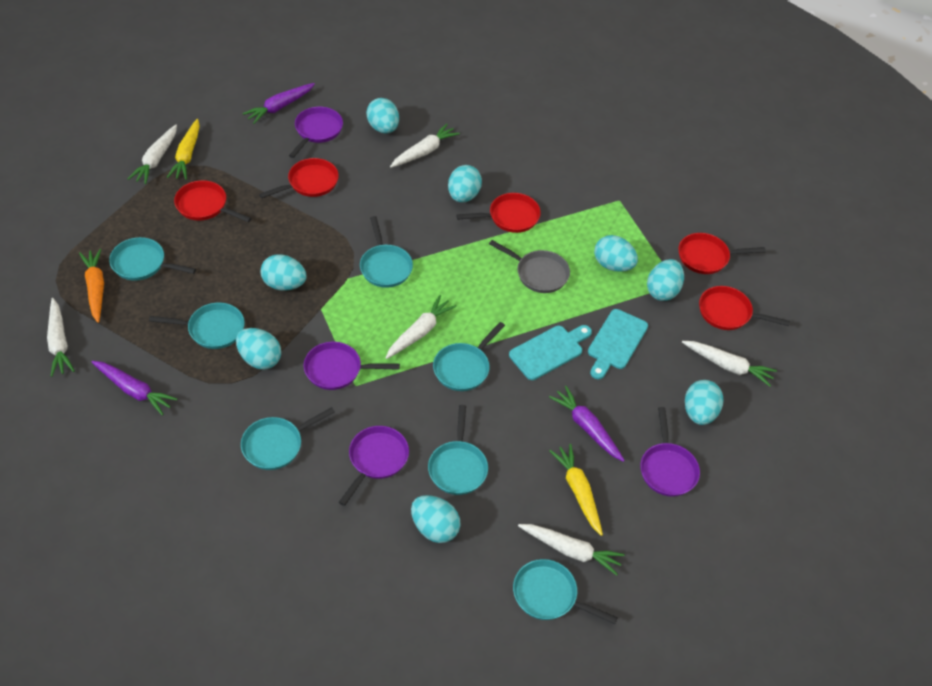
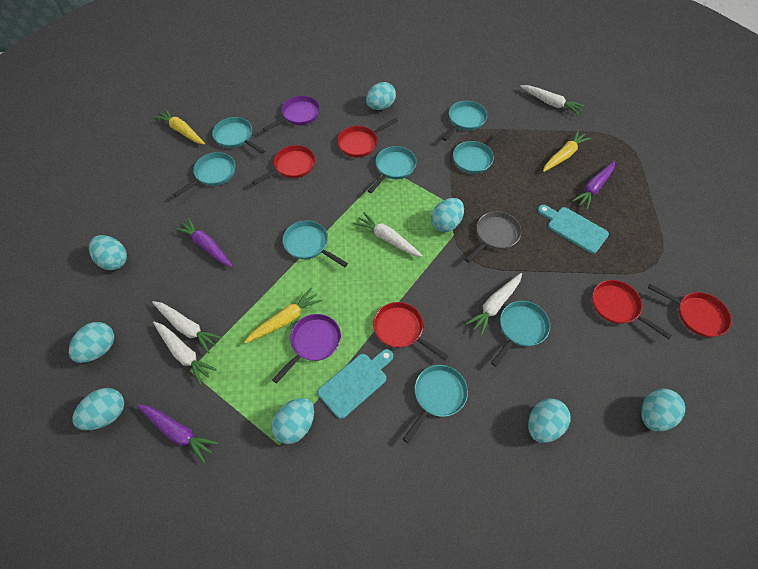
orange carrot: 1 -> 0
purple pan: 4 -> 2
turquoise pan: 7 -> 8
white carrot: 6 -> 5
yellow carrot: 2 -> 3

